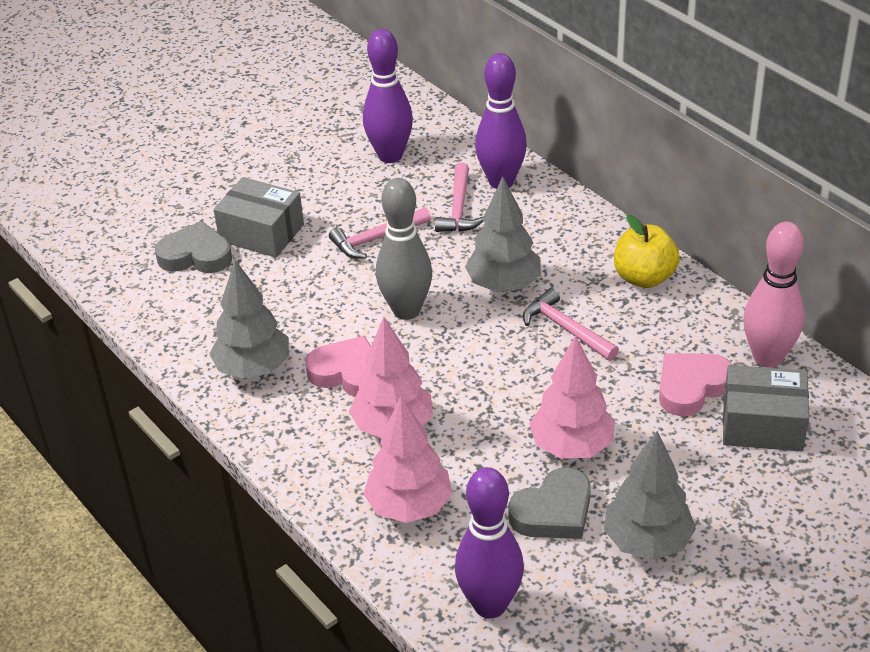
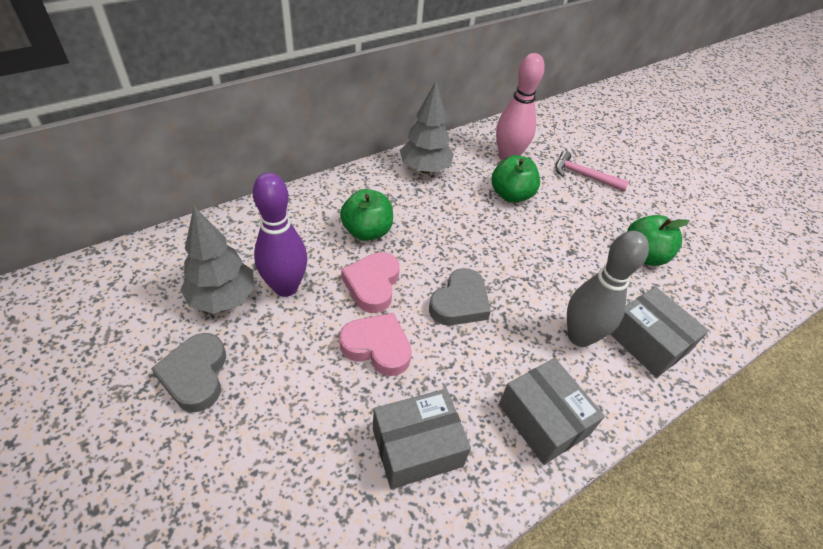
green apple: 0 -> 3
grey box: 2 -> 3
grey tree: 3 -> 2
pink hammer: 3 -> 1
pink tree: 3 -> 0
purple bowling pin: 3 -> 1
yellow apple: 1 -> 0

